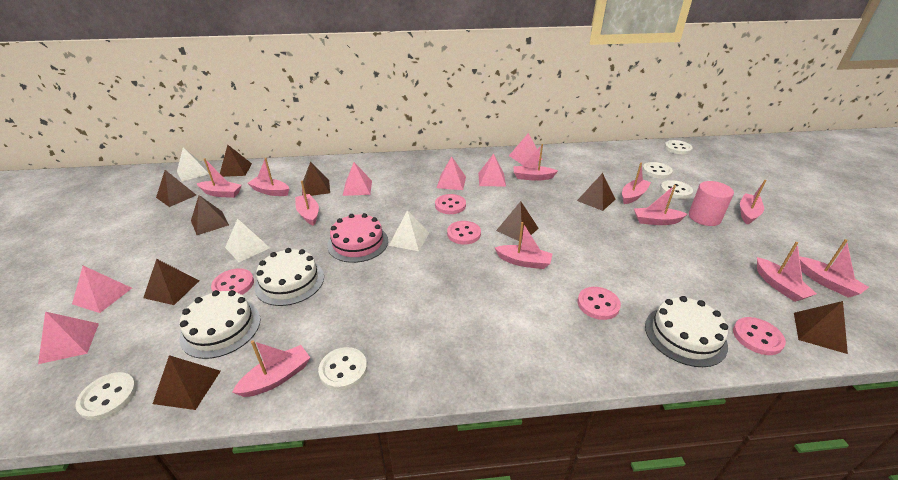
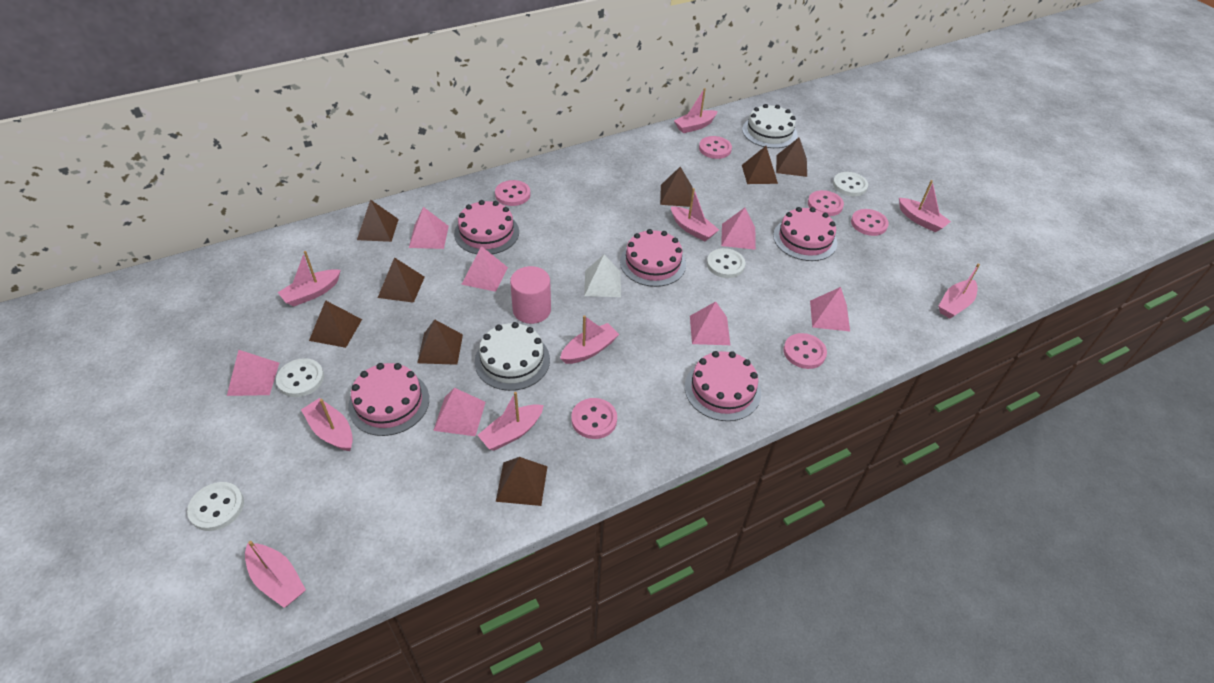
brown pyramid: 9 -> 8
pink boat: 11 -> 9
pink button: 5 -> 6
pink cake: 1 -> 5
pink pyramid: 6 -> 7
white button: 5 -> 4
white cake: 3 -> 2
white pyramid: 3 -> 1

